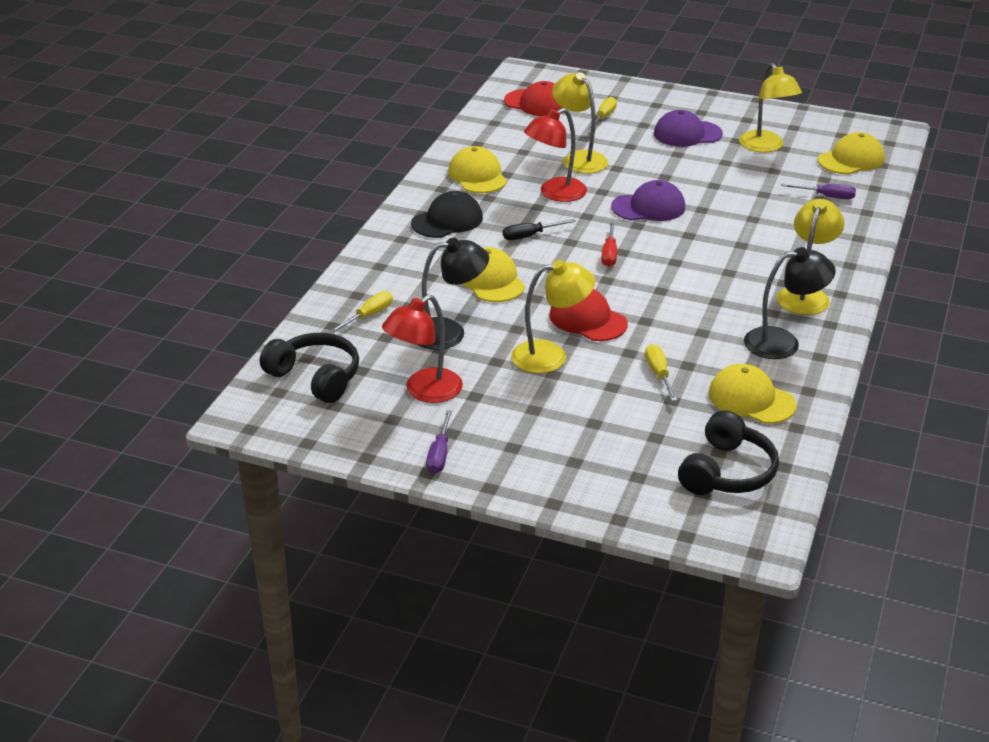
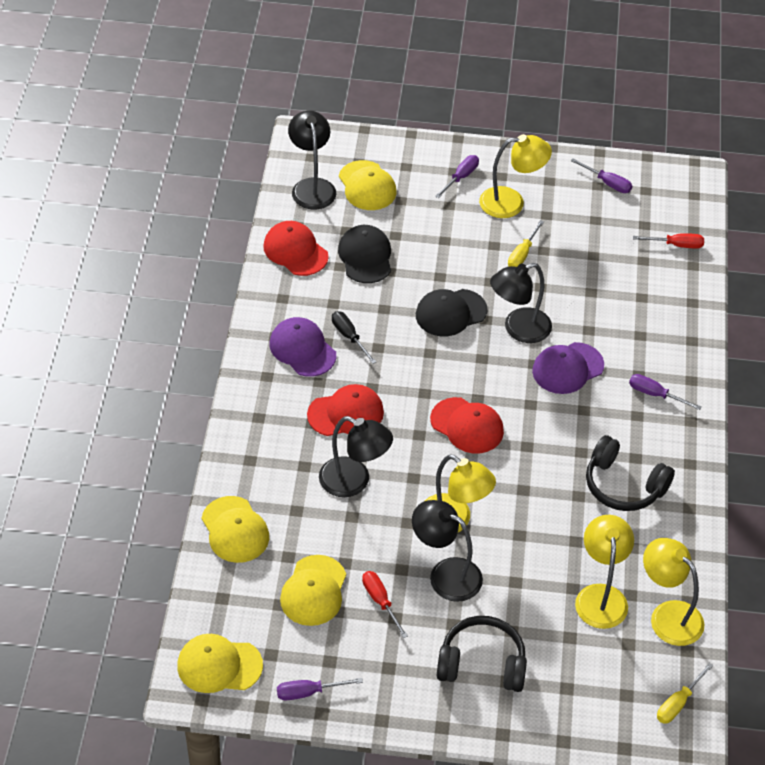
black cap: 1 -> 2
black lamp: 2 -> 4
purple screwdriver: 2 -> 4
red cap: 2 -> 3
red lamp: 2 -> 0
red screwdriver: 1 -> 2
yellow screwdriver: 3 -> 2

